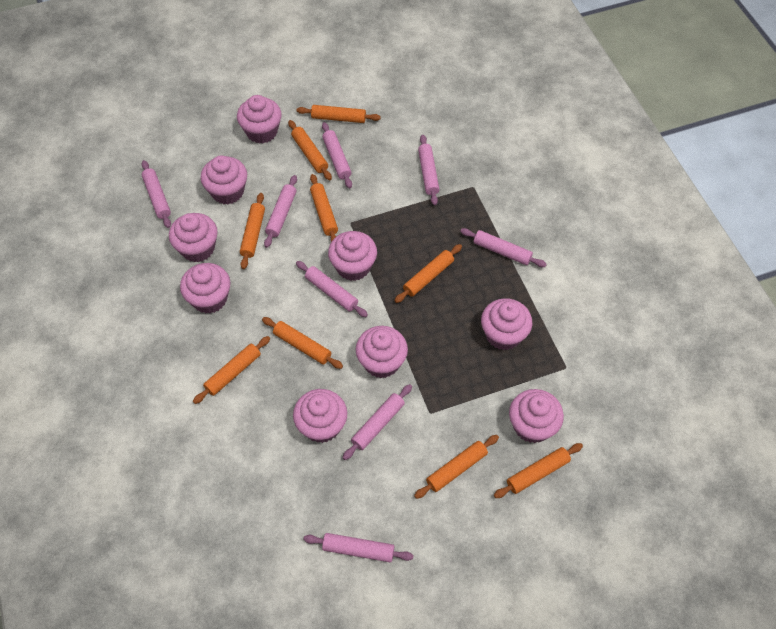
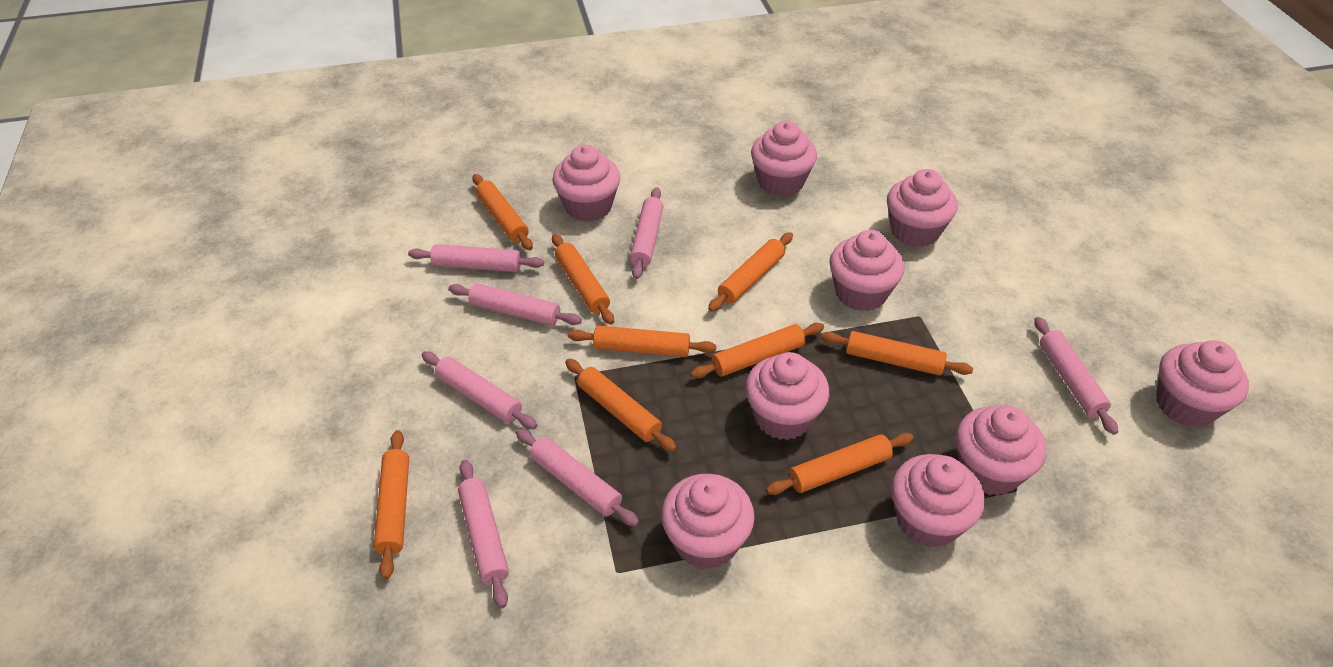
pink rolling pin: 8 -> 7

